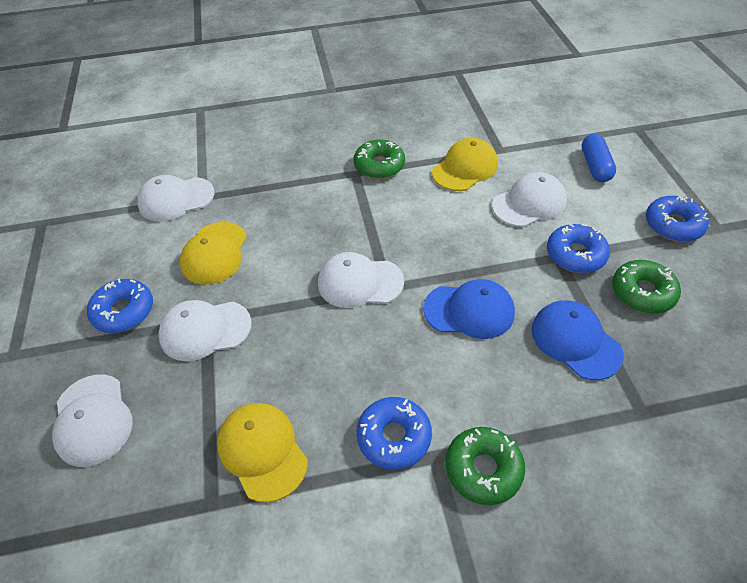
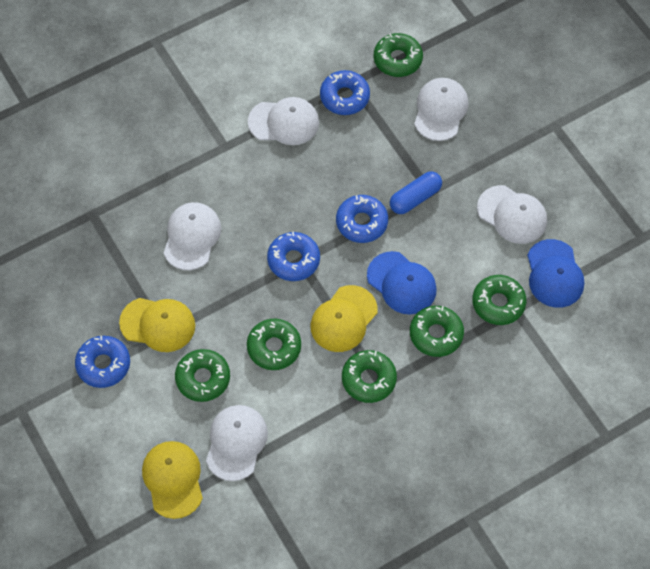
green donut: 3 -> 6

